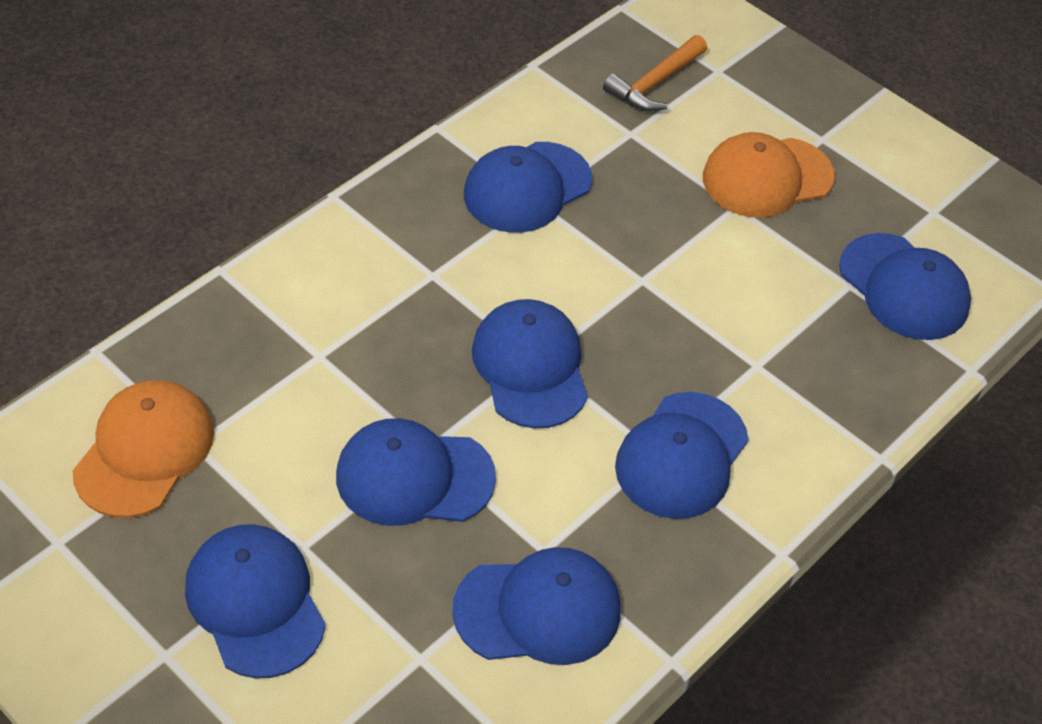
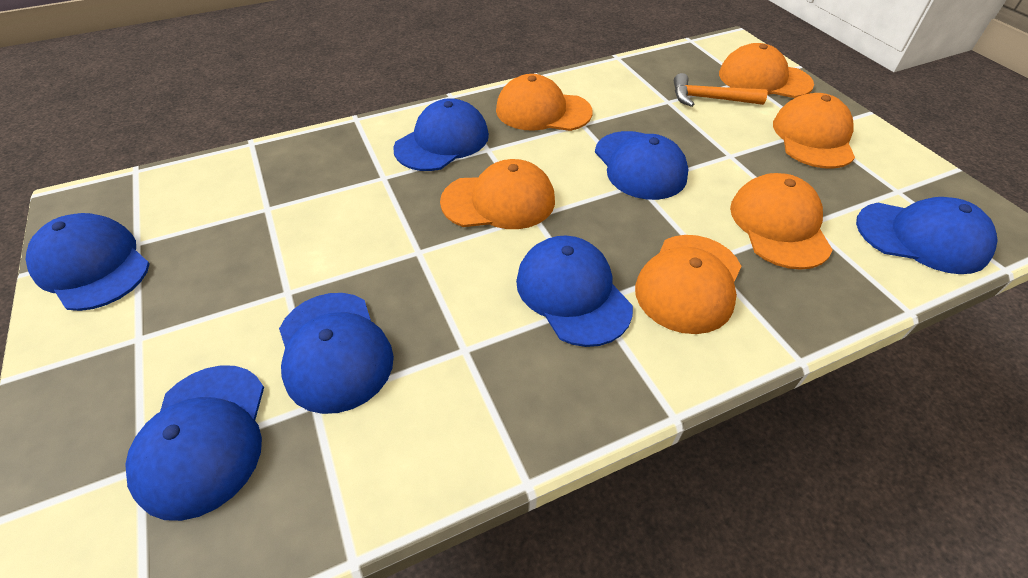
orange cap: 2 -> 6

